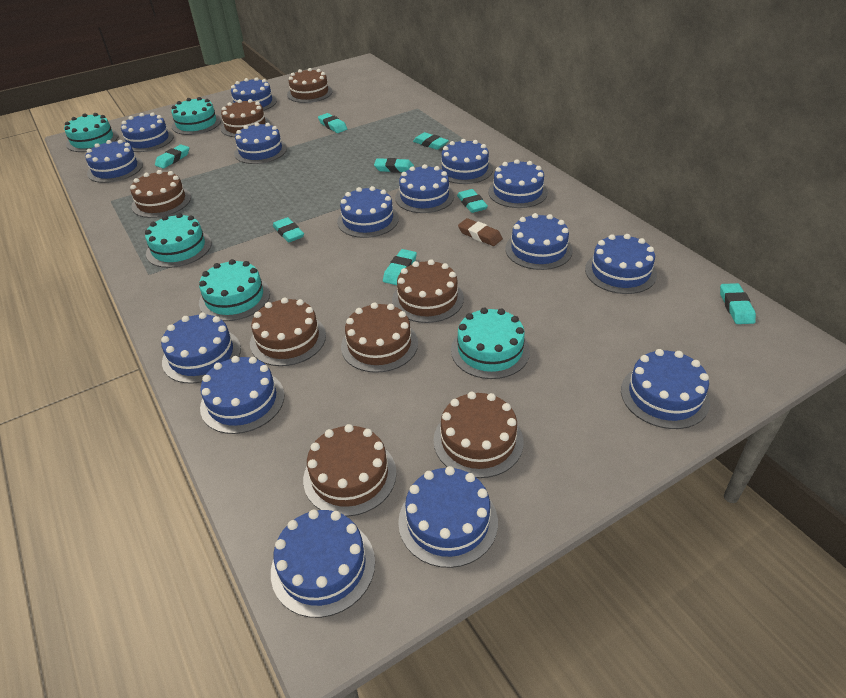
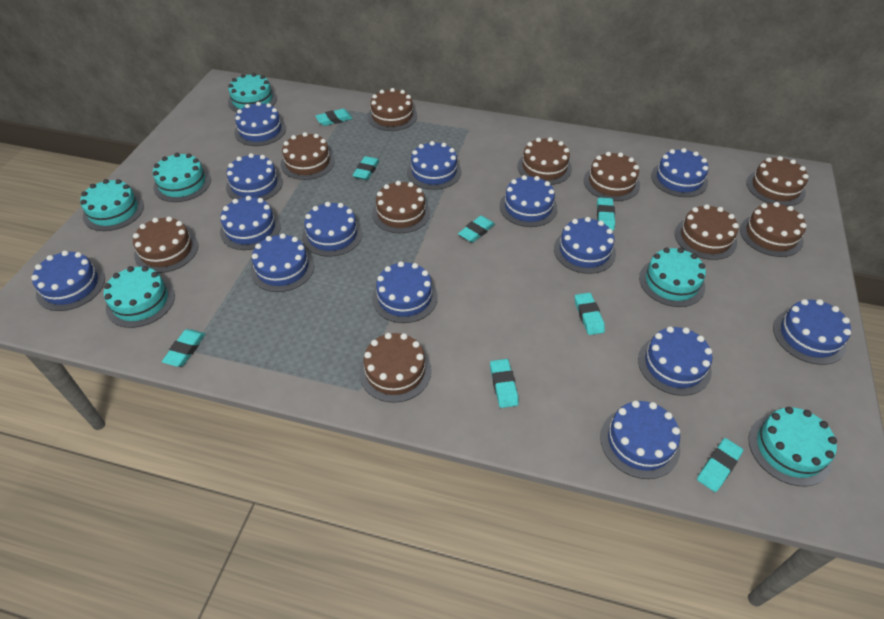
blue cake: 15 -> 14
brown cake: 8 -> 10
brown eraser: 1 -> 0
turquoise cake: 5 -> 6

